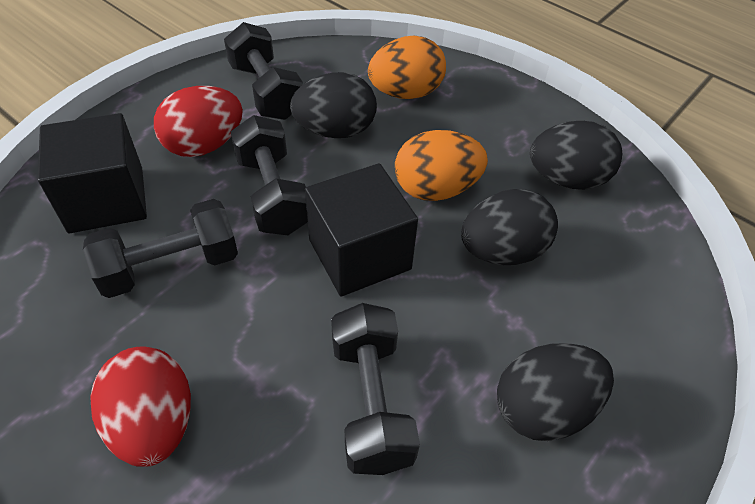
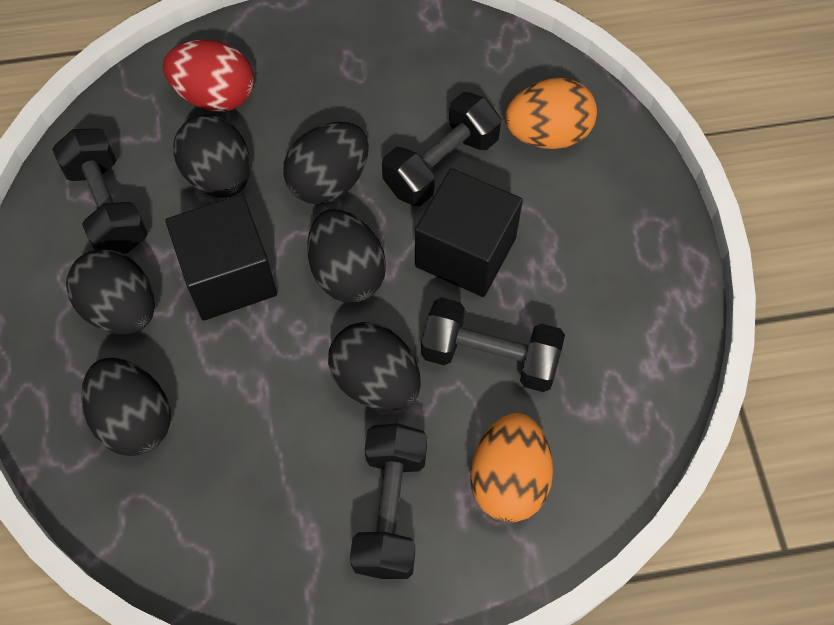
black egg: 4 -> 6
red egg: 2 -> 1

